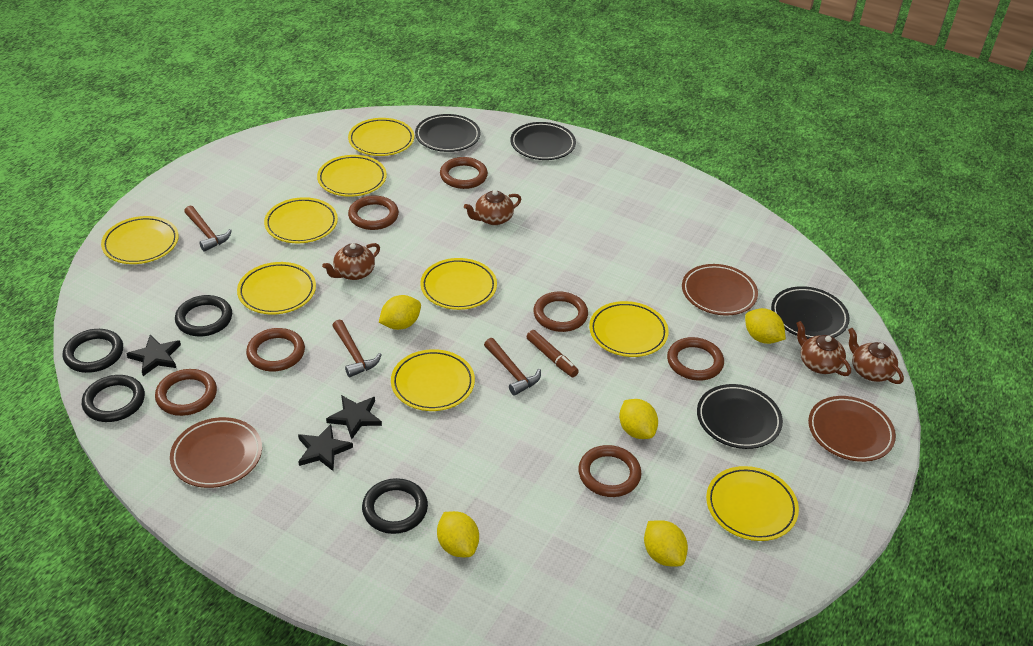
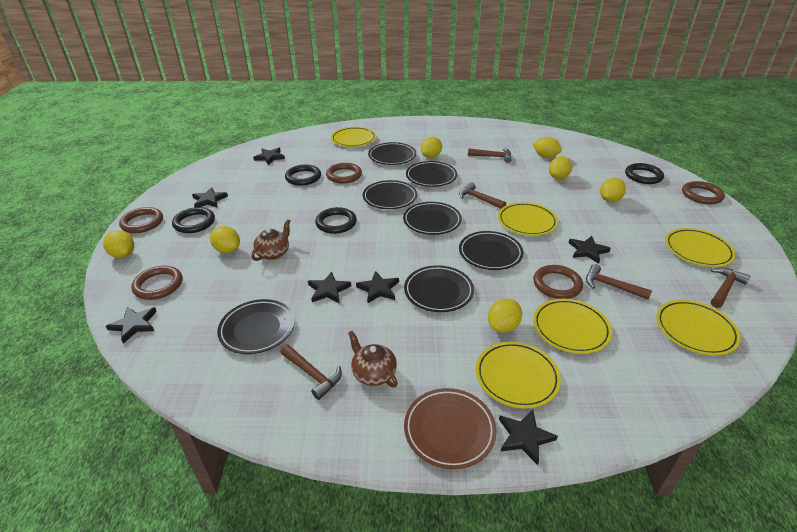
black plate: 4 -> 7
black star: 3 -> 7
brown hammer: 3 -> 5
brown marker: 1 -> 0
brown plate: 3 -> 1
brown ring: 7 -> 5
brown teapot: 4 -> 2
yellow lemon: 5 -> 7
yellow plate: 9 -> 6

